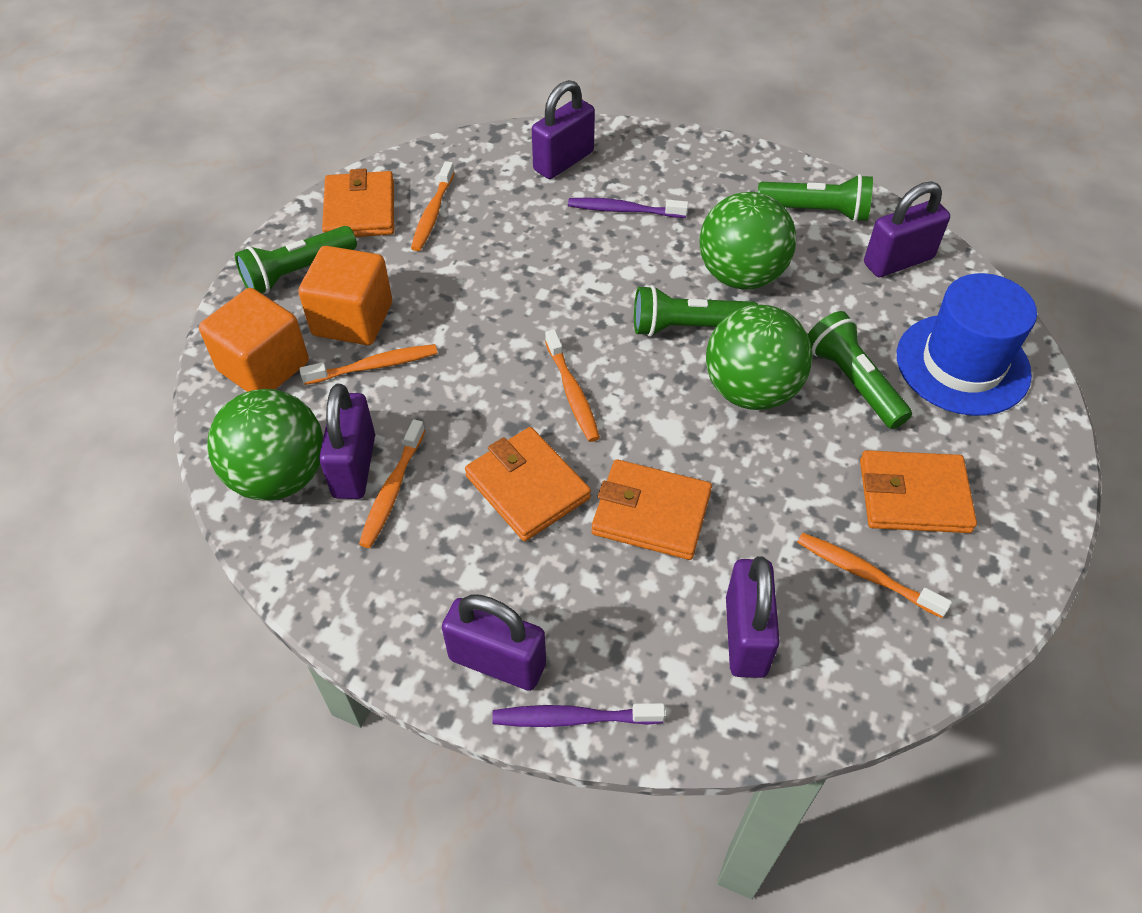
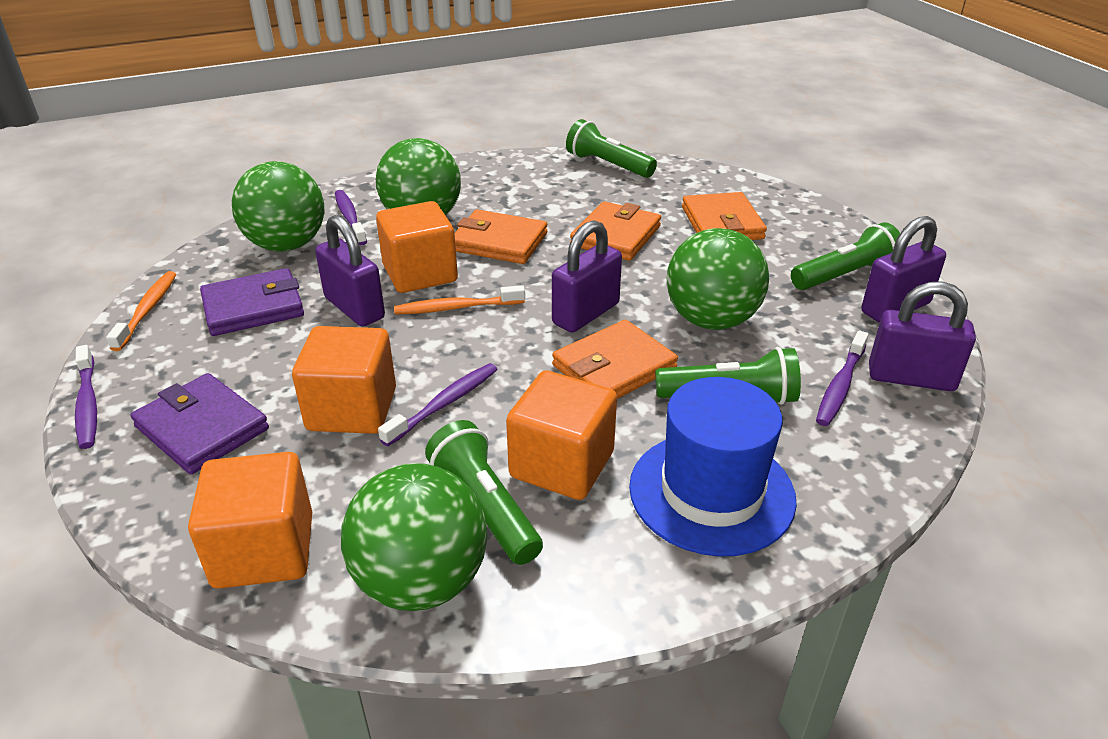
green ball: 3 -> 4
orange cube: 2 -> 4
orange toothbrush: 5 -> 2
purple padlock: 5 -> 4
purple toothbrush: 2 -> 4
purple wallet: 0 -> 2

